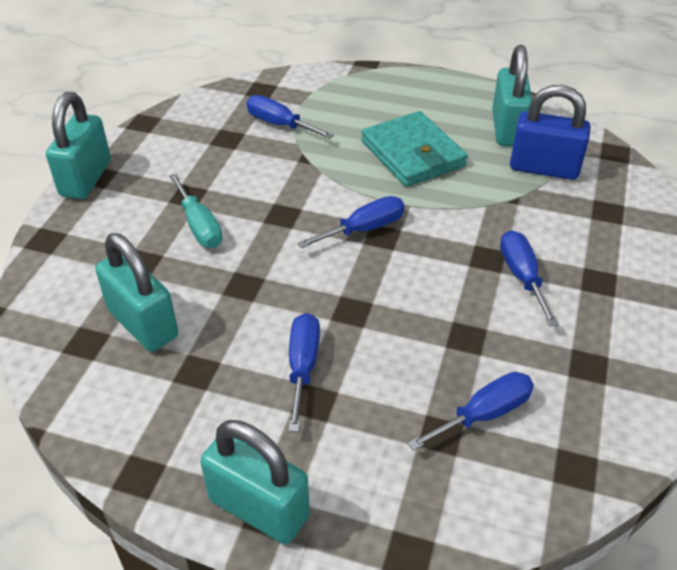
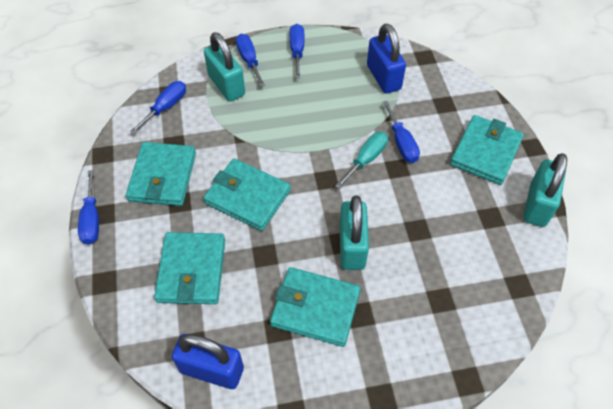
blue padlock: 1 -> 2
turquoise padlock: 4 -> 3
turquoise wallet: 1 -> 5

